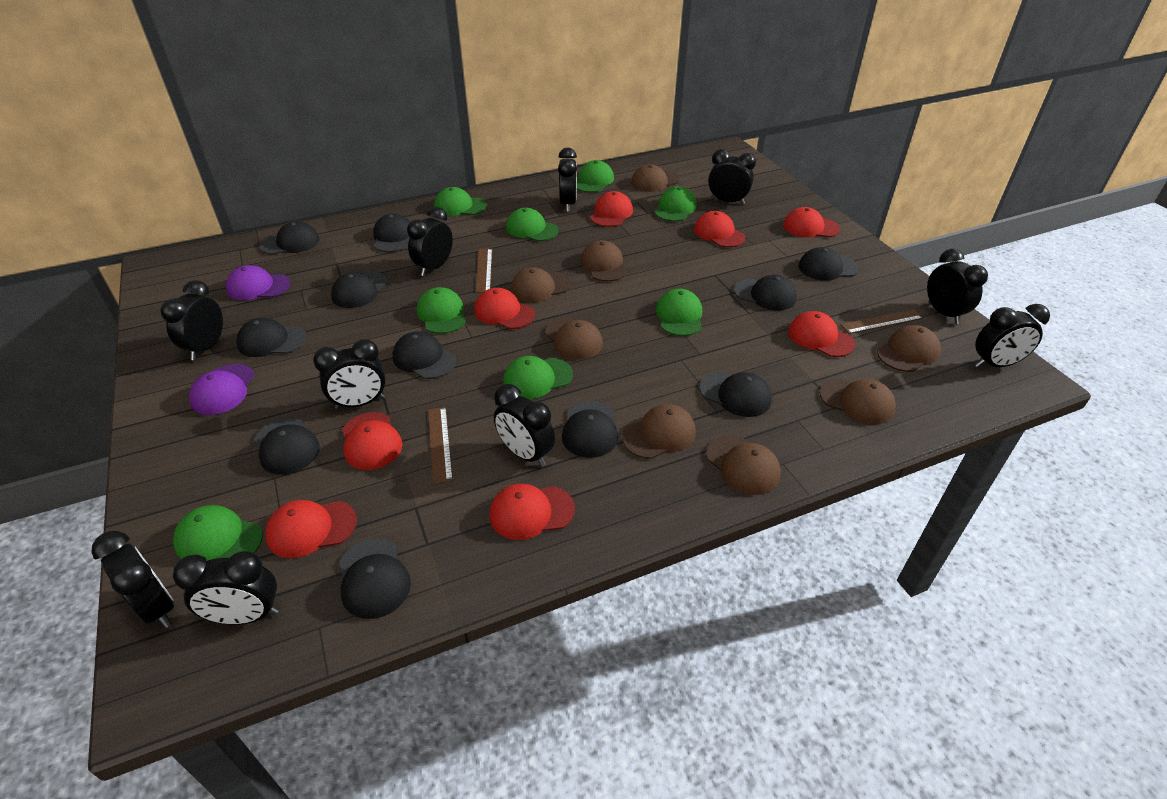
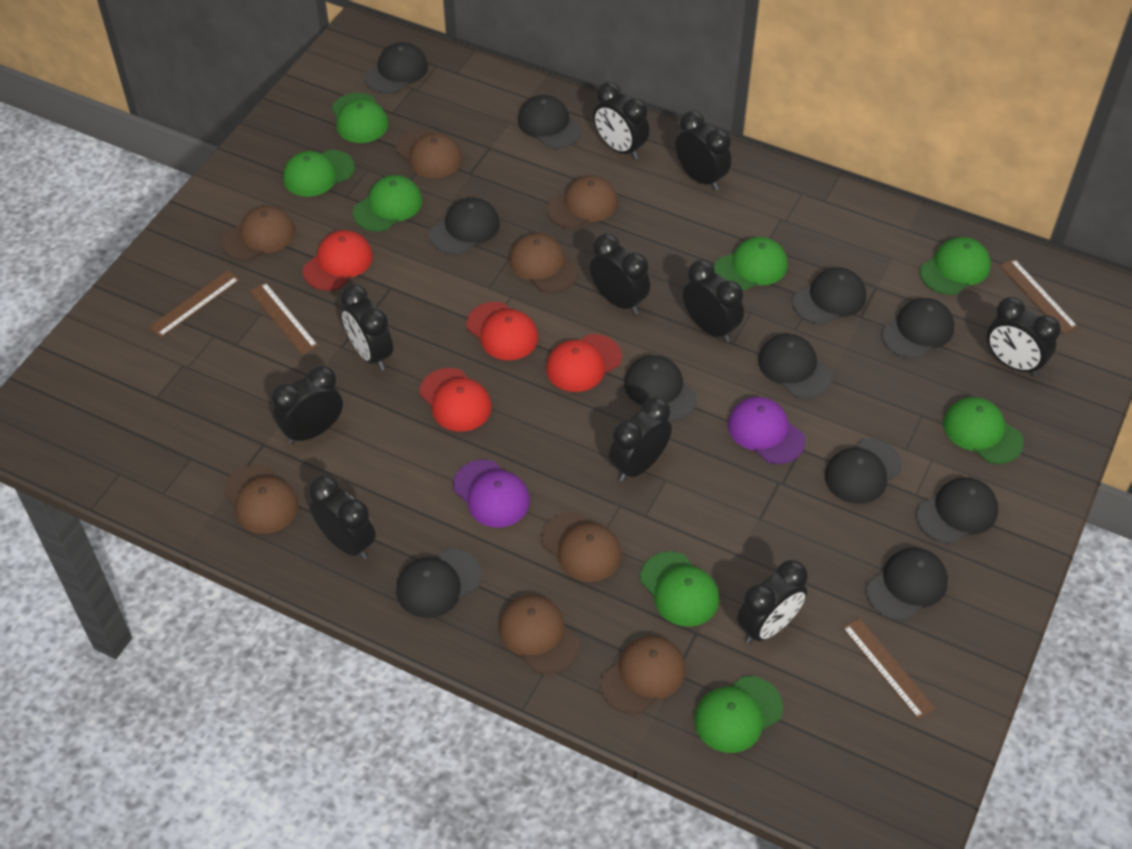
brown ruler: 3 -> 4
red cap: 8 -> 4

